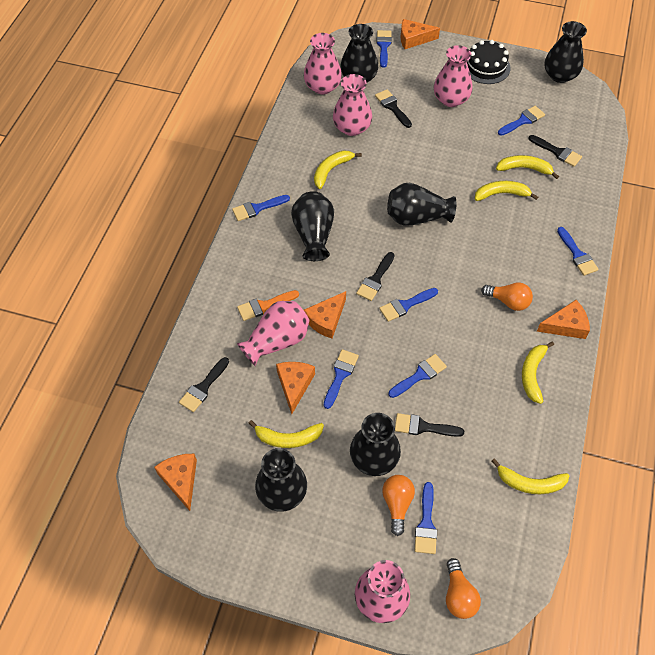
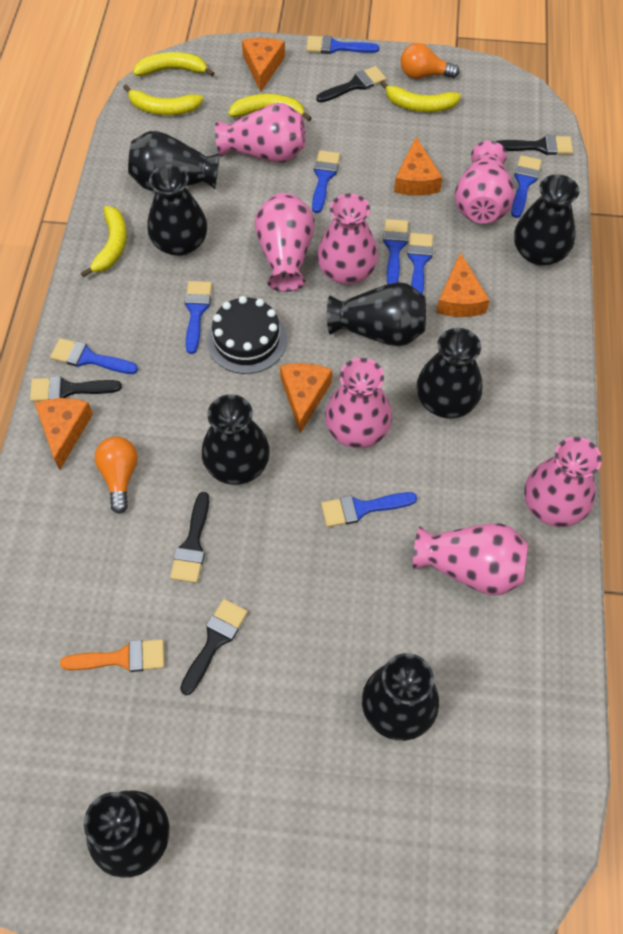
black vase: 6 -> 8
orange light bulb: 3 -> 2
pink vase: 5 -> 7
yellow banana: 6 -> 5

